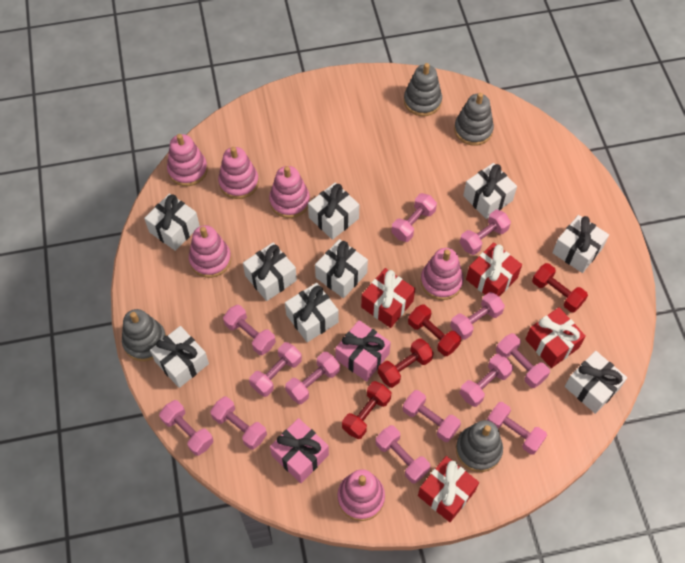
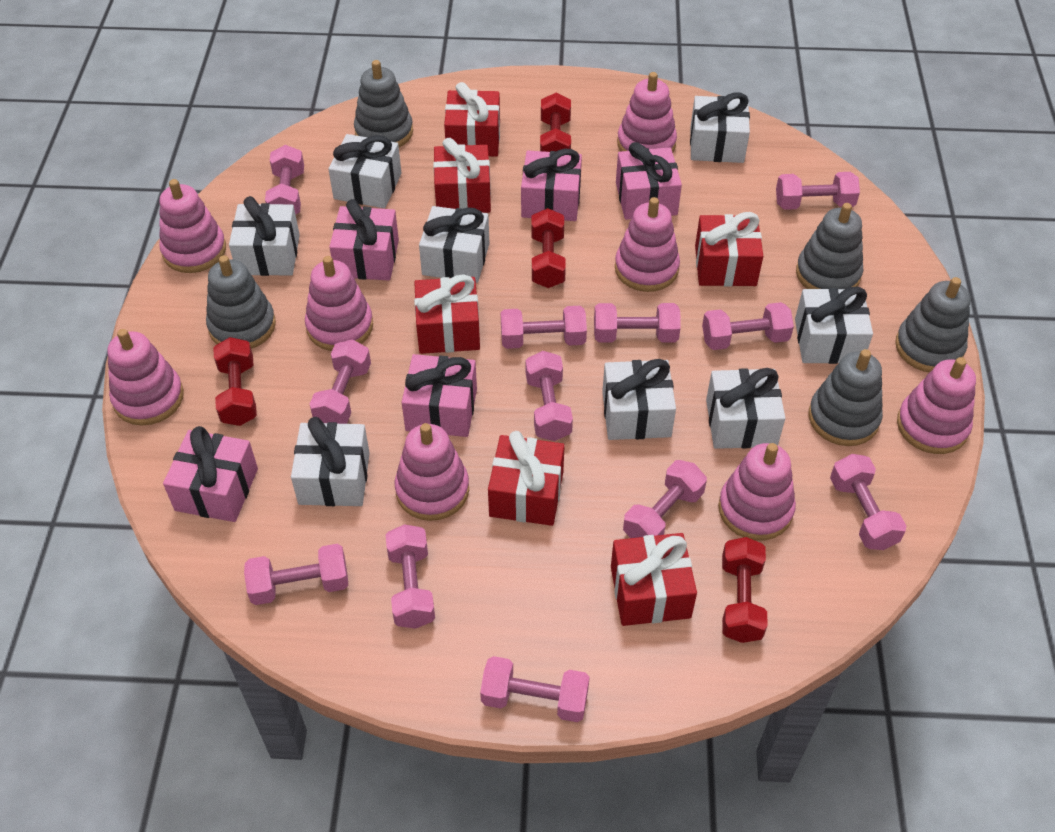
grey stacking toy: 4 -> 5
pink dumbbell: 13 -> 12
pink gift: 2 -> 5
pink stacking toy: 6 -> 8
red gift: 4 -> 6
white gift: 9 -> 8

